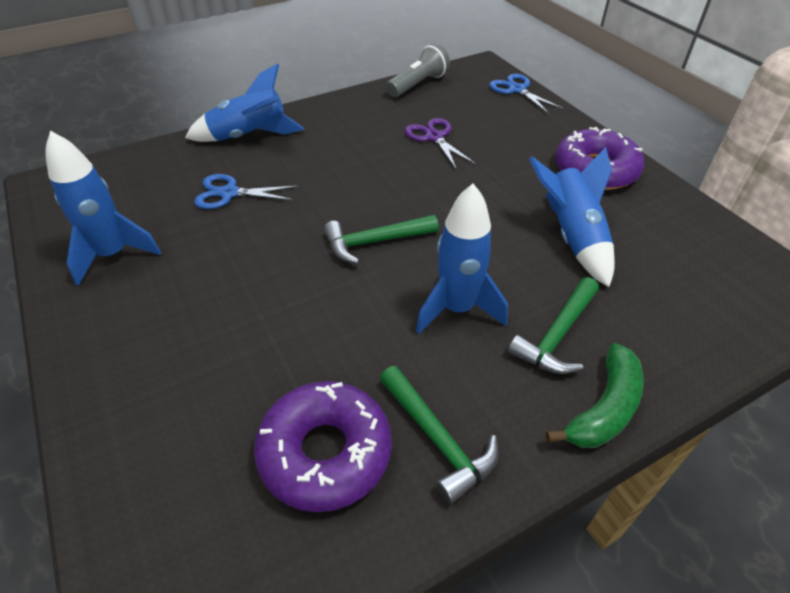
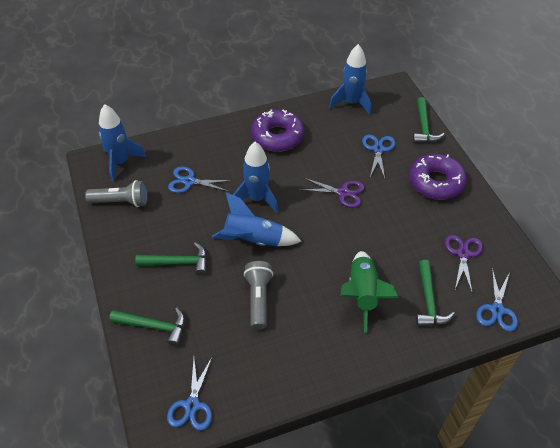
blue scissors: 2 -> 4
green banana: 1 -> 0
green hammer: 3 -> 4
green rocket: 0 -> 1
grey flashlight: 1 -> 2
purple scissors: 1 -> 2

